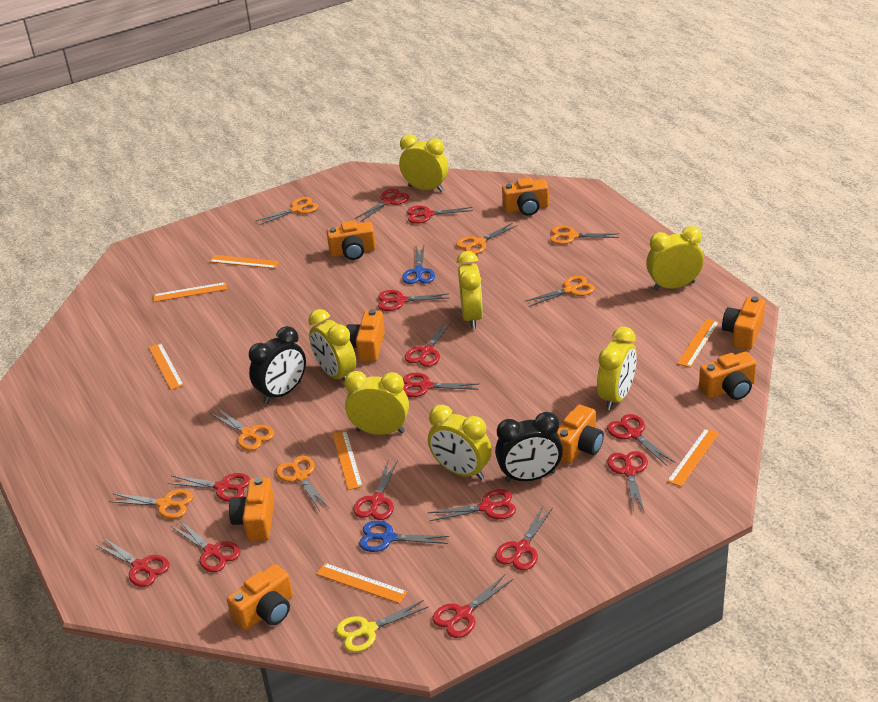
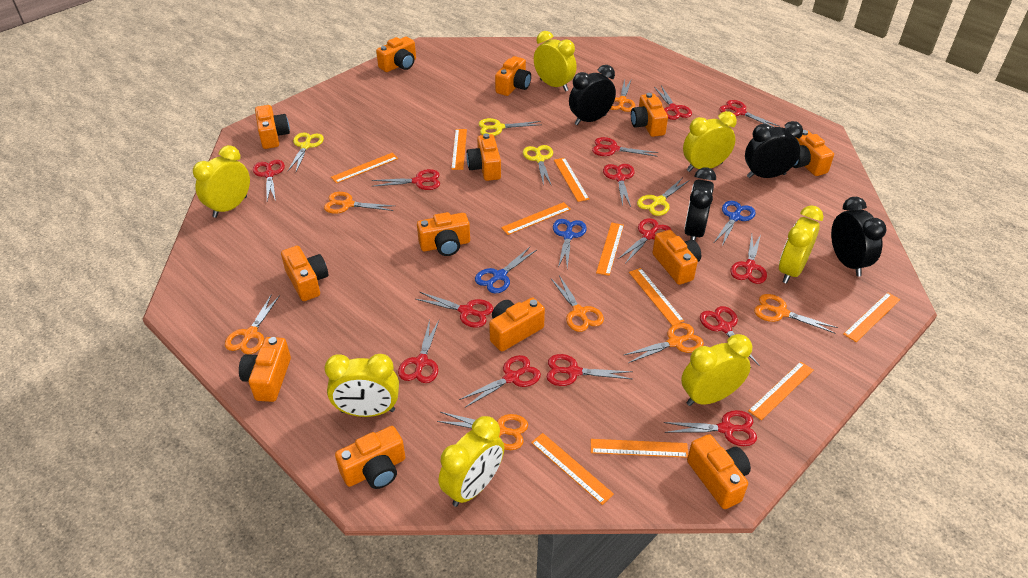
black clock: 2 -> 4
blue scissors: 2 -> 3
orange camera: 8 -> 13
orange ruler: 7 -> 10
yellow scissors: 1 -> 4

